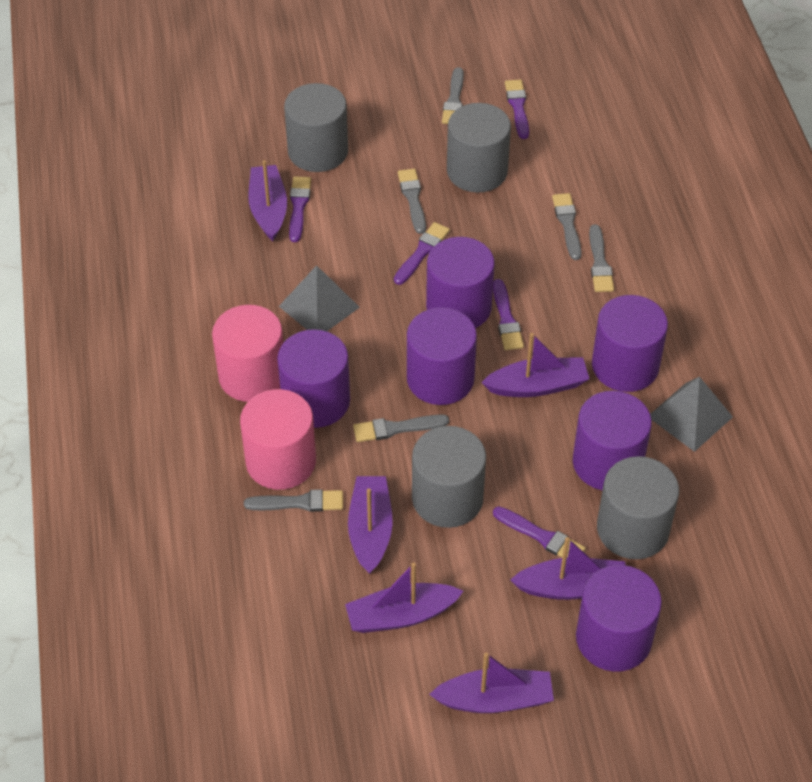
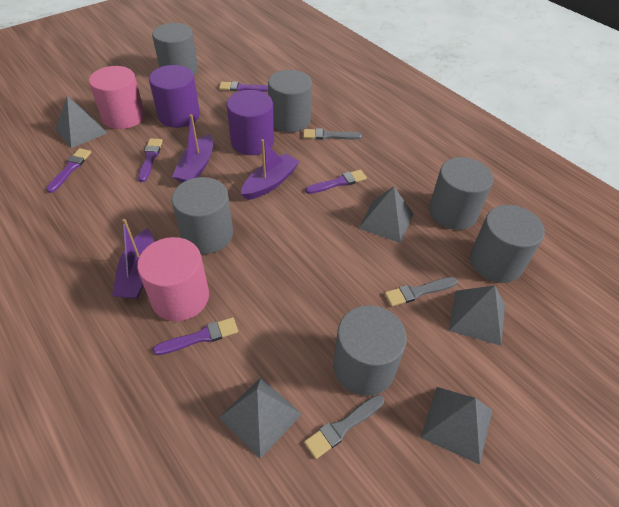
grey brush: 6 -> 3
grey cylinder: 4 -> 6
grey pyramid: 2 -> 5
purple boat: 6 -> 3
purple cylinder: 6 -> 2

